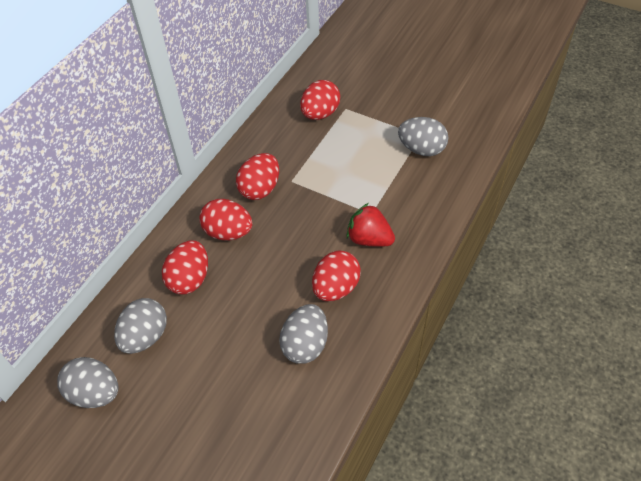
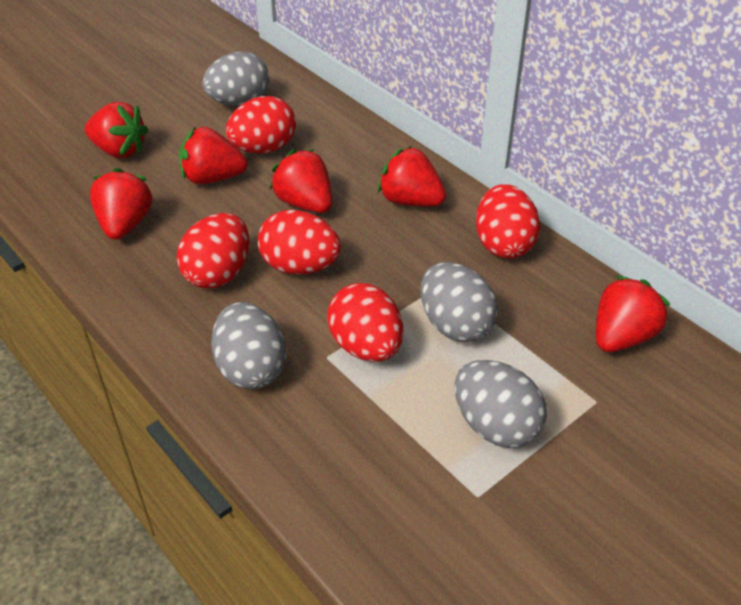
red strawberry: 1 -> 6

